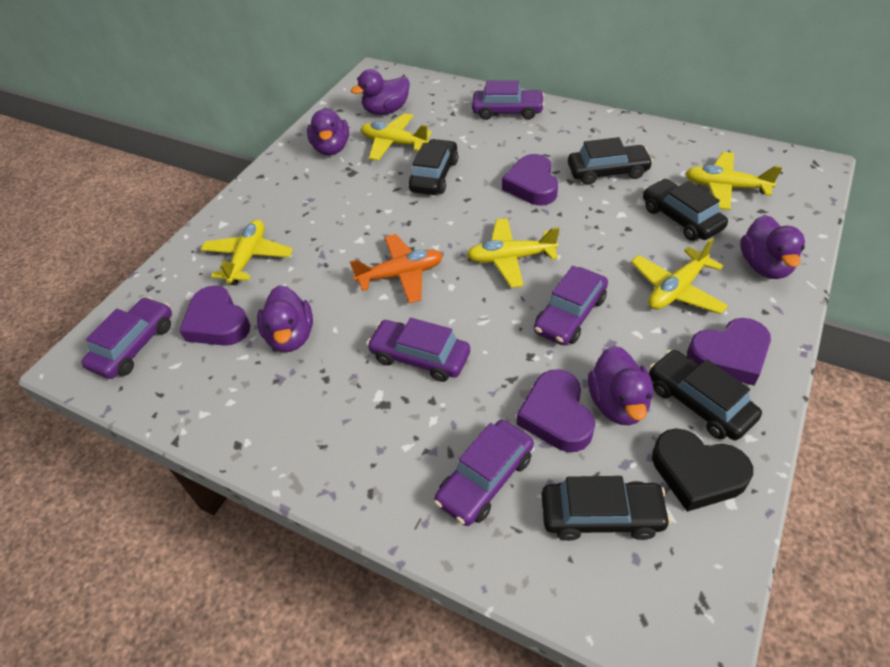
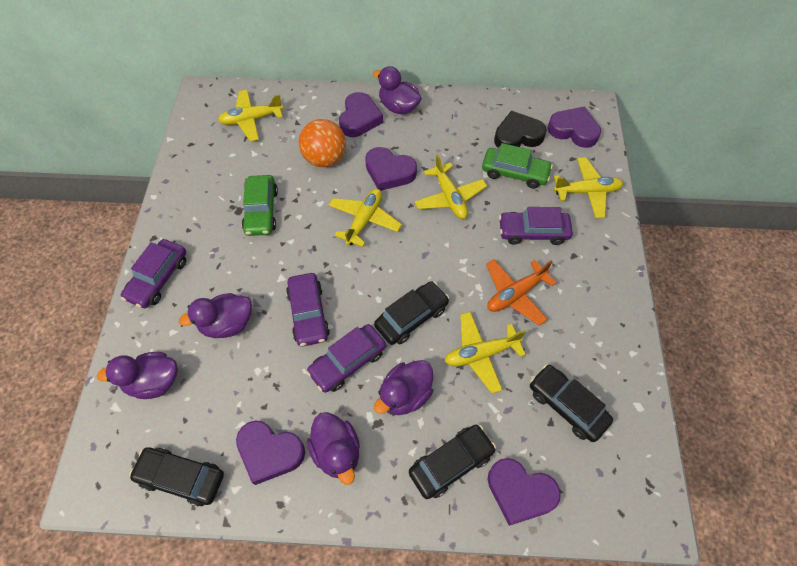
black car: 5 -> 4
green car: 0 -> 2
orange ball: 0 -> 1
purple car: 5 -> 4
purple heart: 4 -> 5

